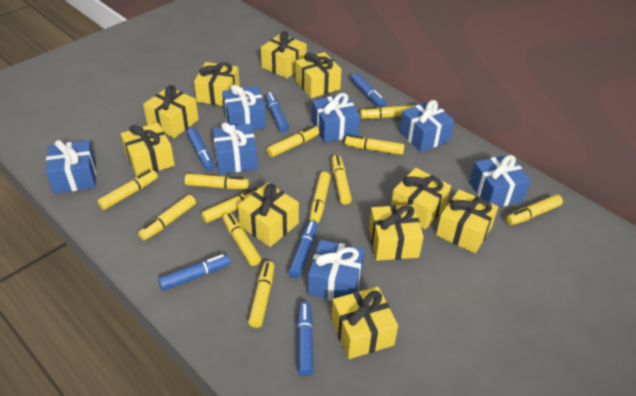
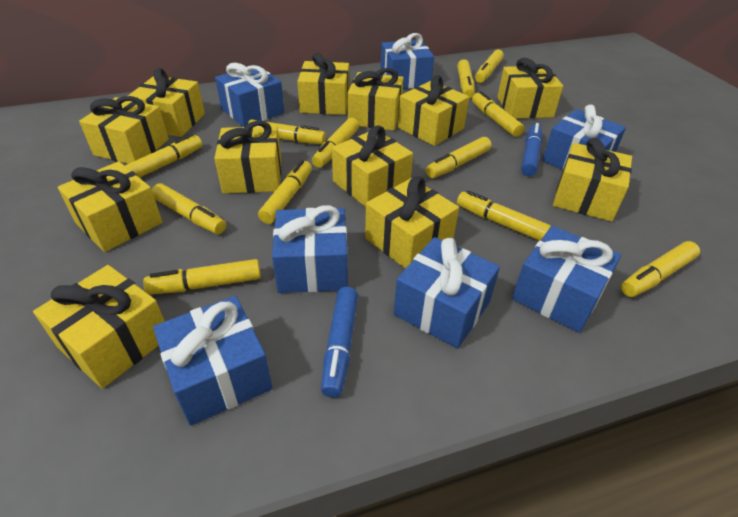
blue marker: 6 -> 2
yellow gift: 10 -> 12

